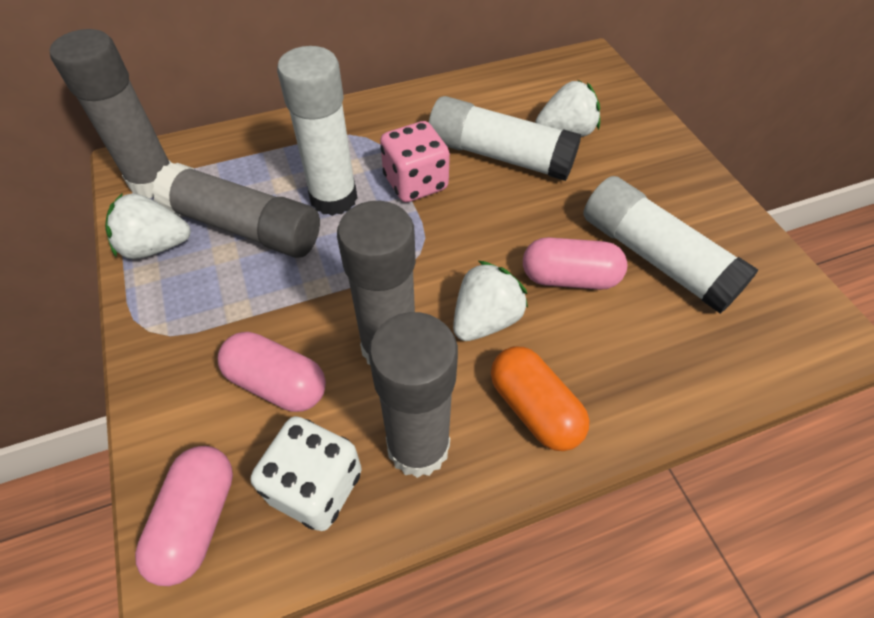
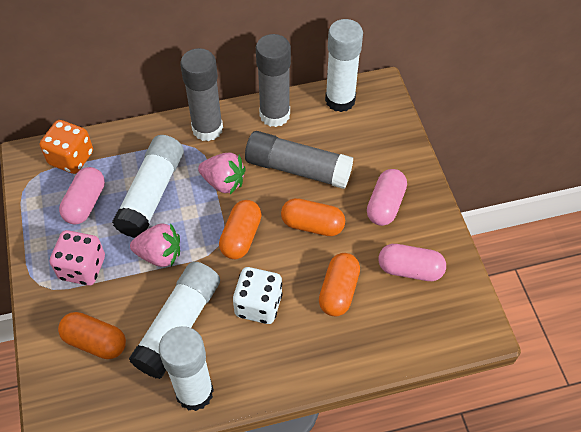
grey glue stick: 4 -> 3
orange capsule: 1 -> 4
orange dice: 0 -> 1
pink strawberry: 0 -> 2
white glue stick: 3 -> 4
white strawberry: 3 -> 0

